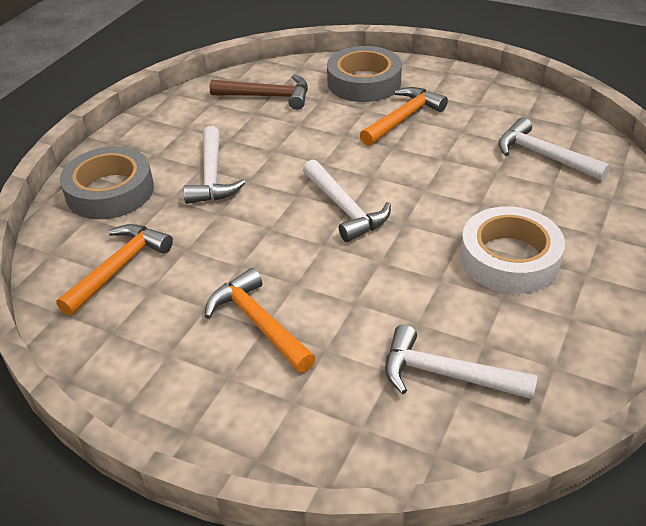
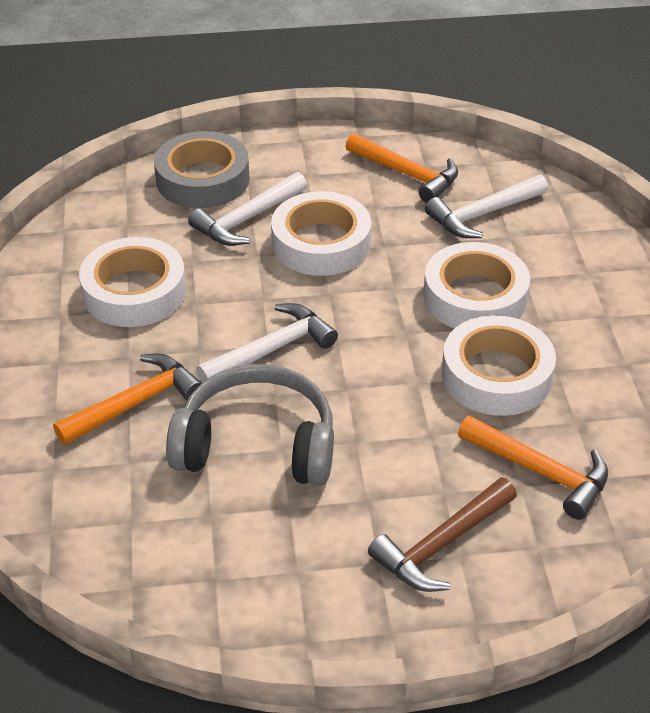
grey headphones: 0 -> 1
grey tape: 2 -> 1
white hammer: 4 -> 3
white tape: 1 -> 4

